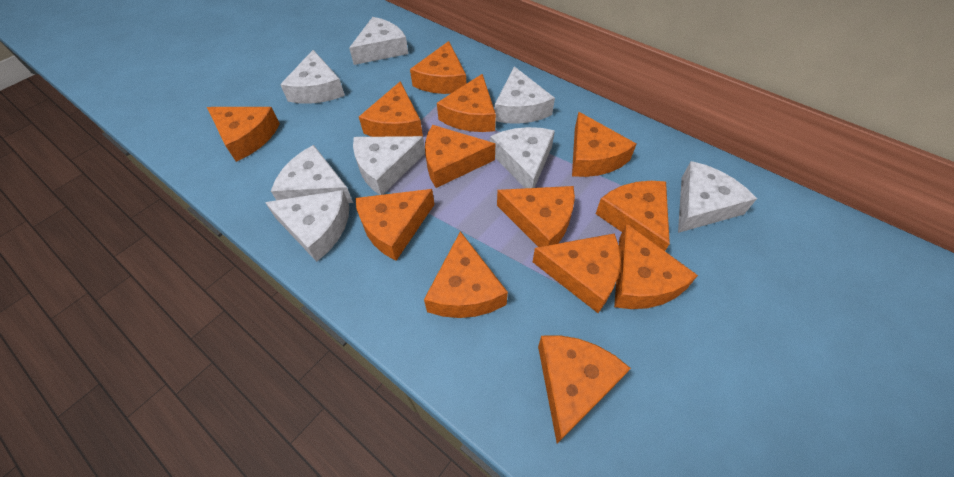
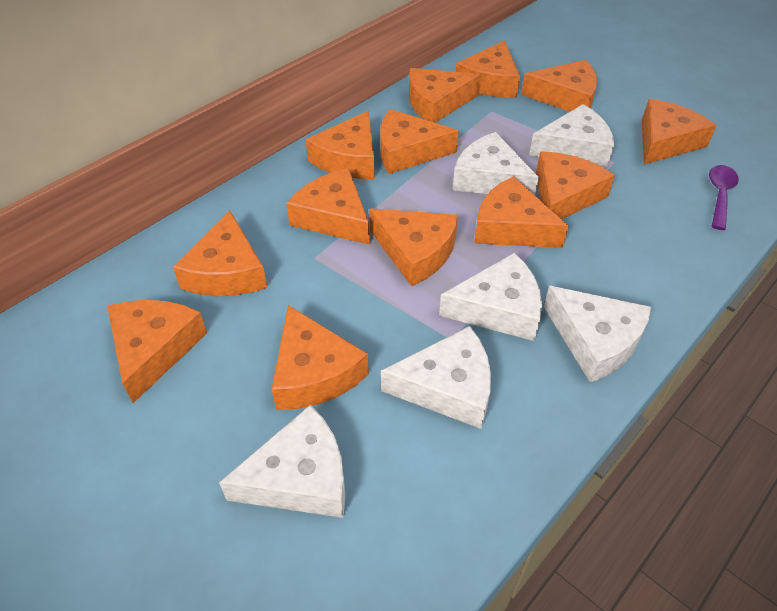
purple spoon: 0 -> 1
white cheese: 8 -> 6

